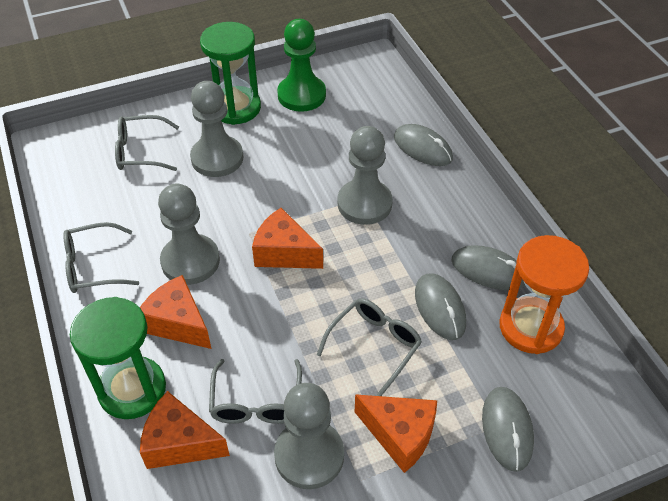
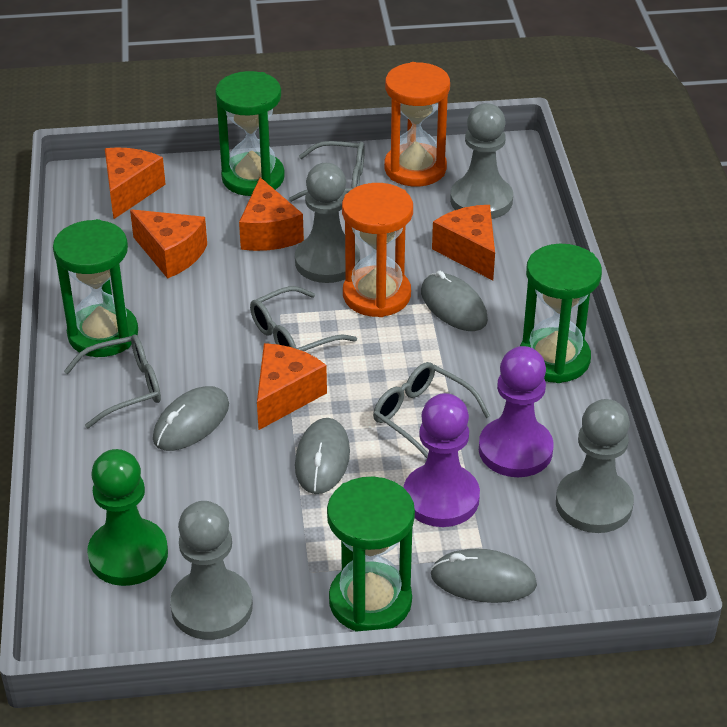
green hourglass: 2 -> 4
orange cheese: 4 -> 5
orange hourglass: 1 -> 2
purple pawn: 0 -> 2

